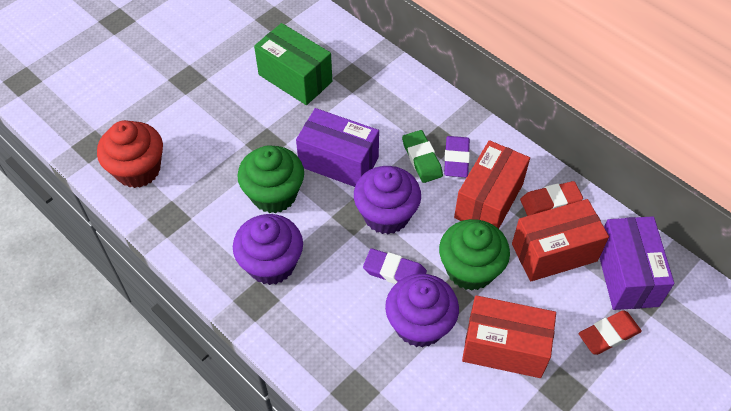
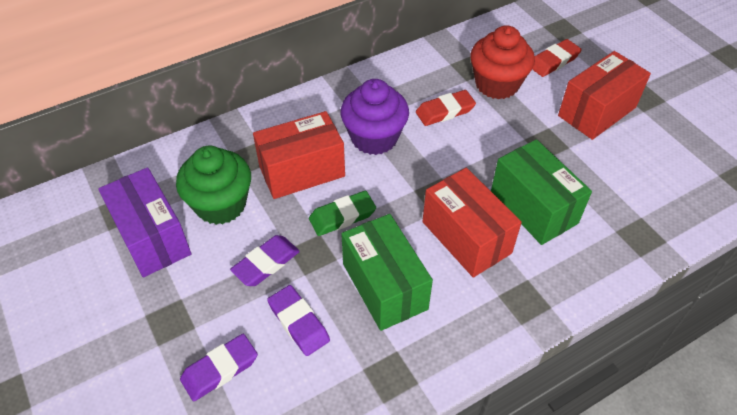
green box: 1 -> 2
green cupcake: 2 -> 1
purple box: 2 -> 1
purple cupcake: 3 -> 1
purple eraser: 2 -> 3

